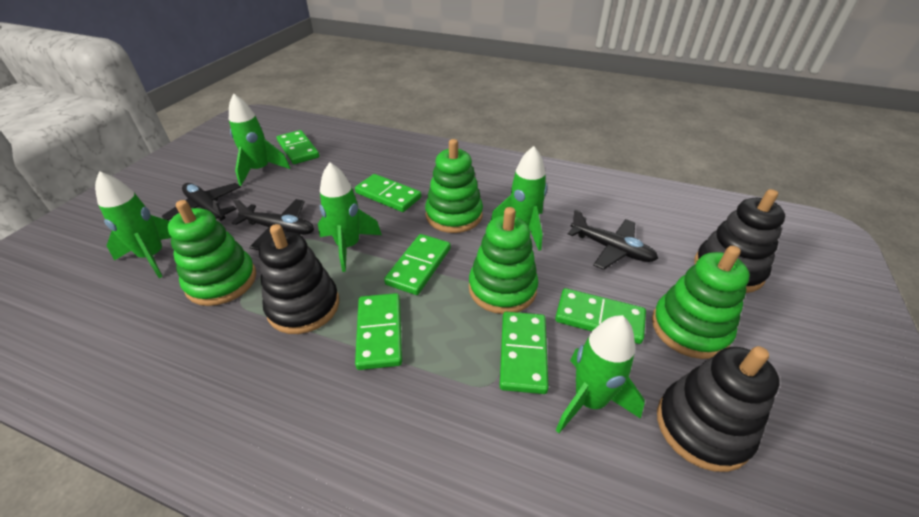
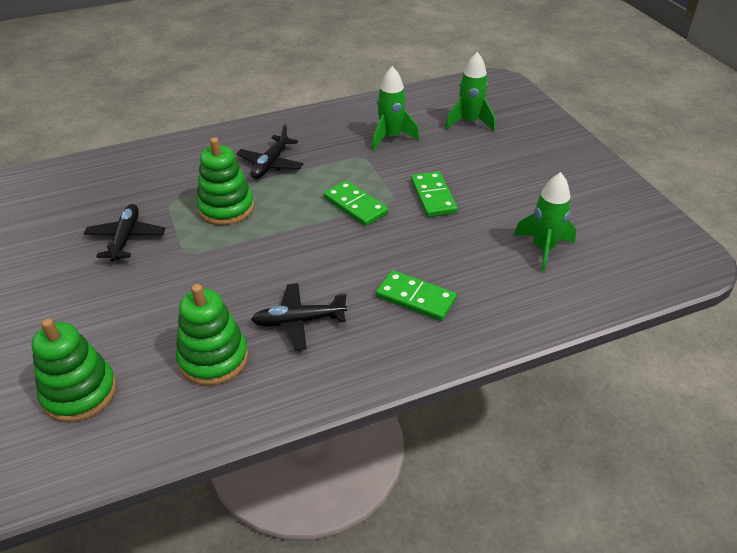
black stacking toy: 3 -> 0
green domino: 6 -> 3
green rocket: 5 -> 3
green stacking toy: 4 -> 3

